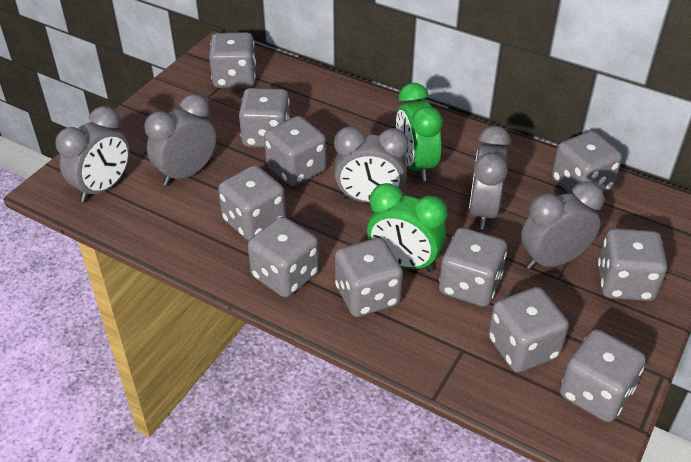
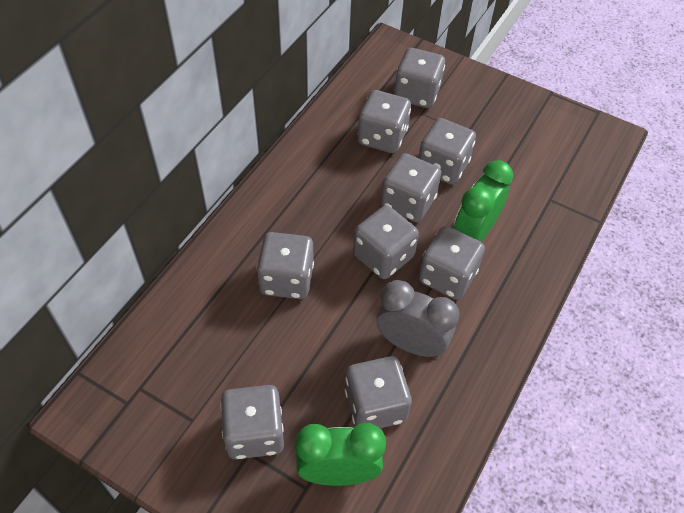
grey clock: 5 -> 1
grey dice: 11 -> 9

